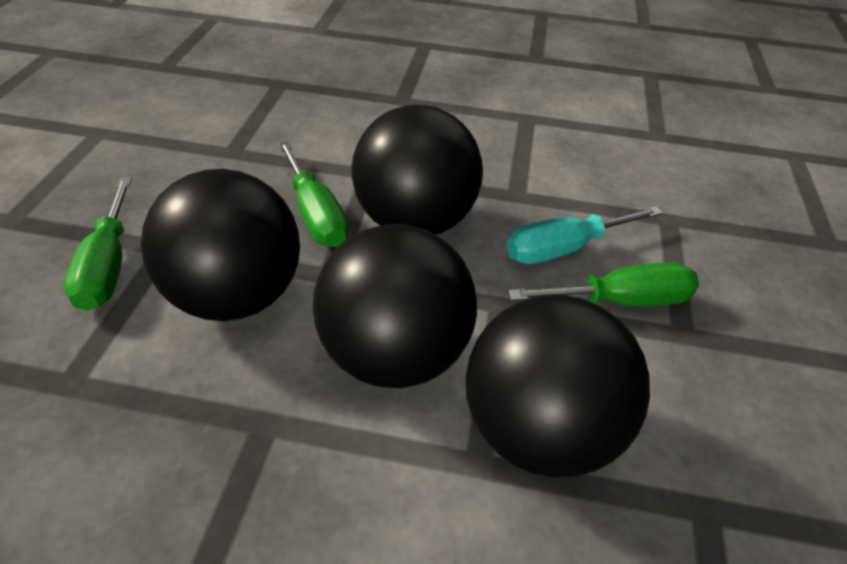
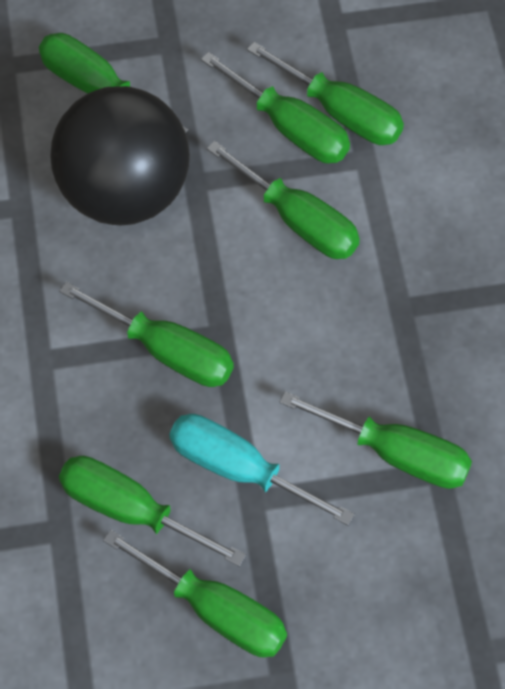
black ball: 4 -> 1
green screwdriver: 3 -> 8

